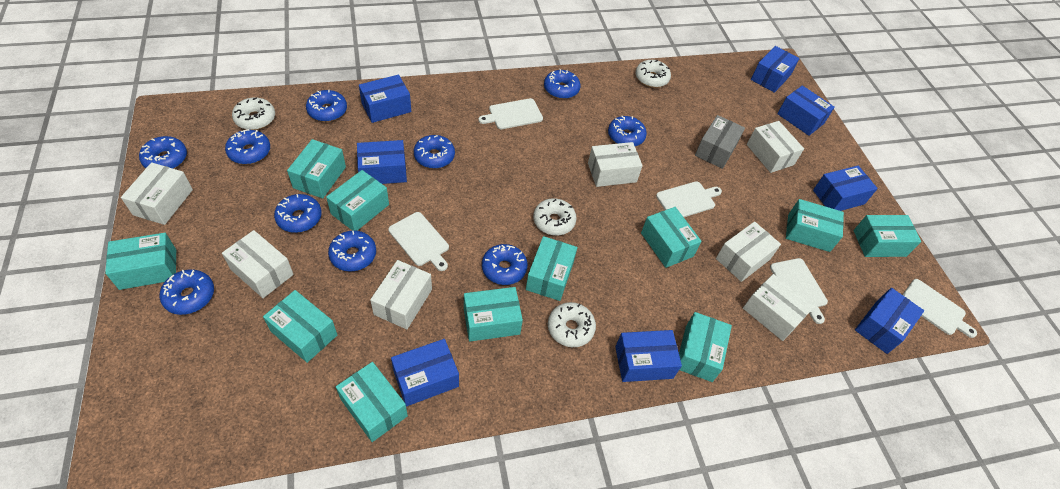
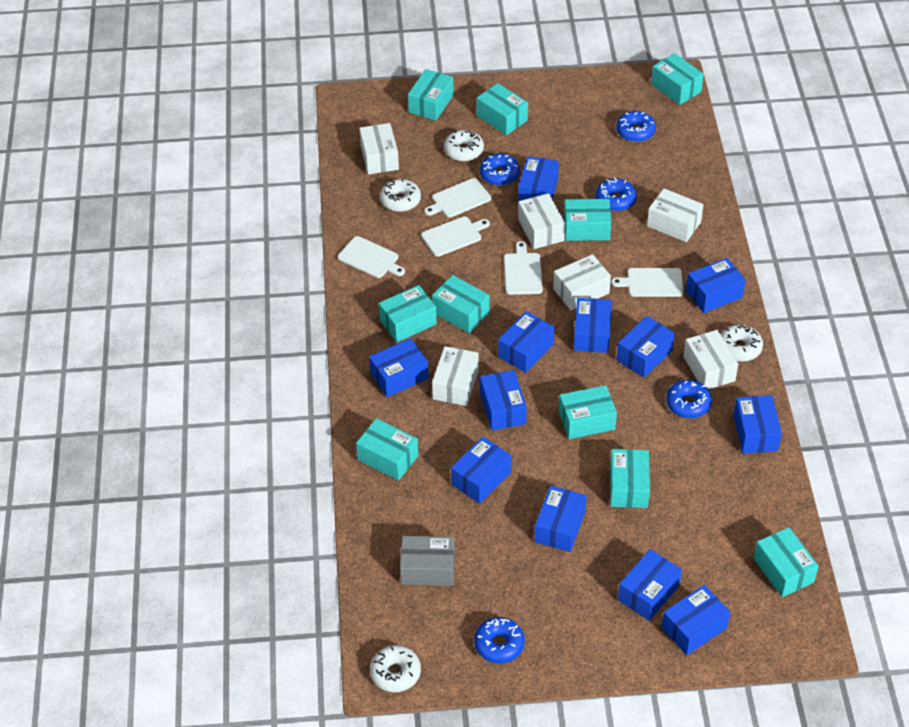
blue box: 8 -> 12
blue donut: 10 -> 5
turquoise box: 11 -> 10
white box: 7 -> 6

